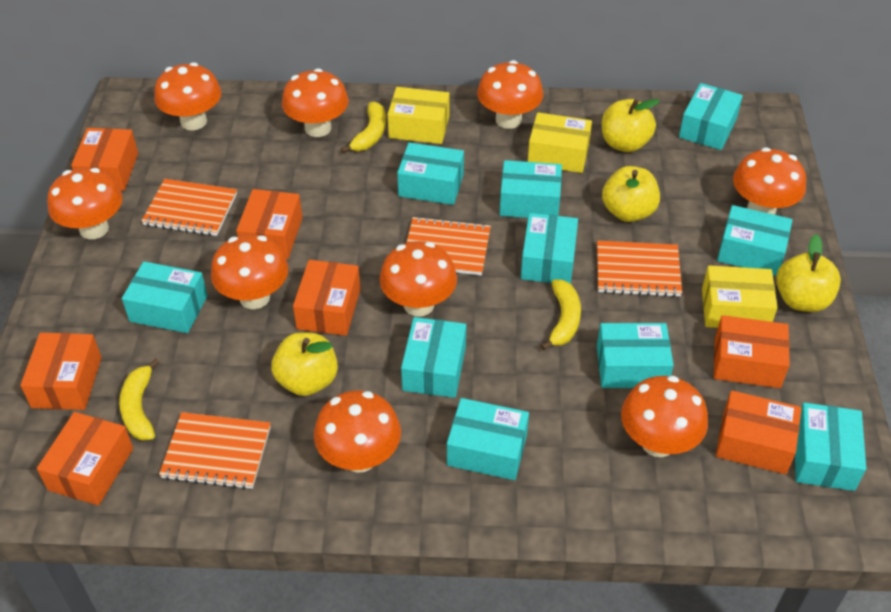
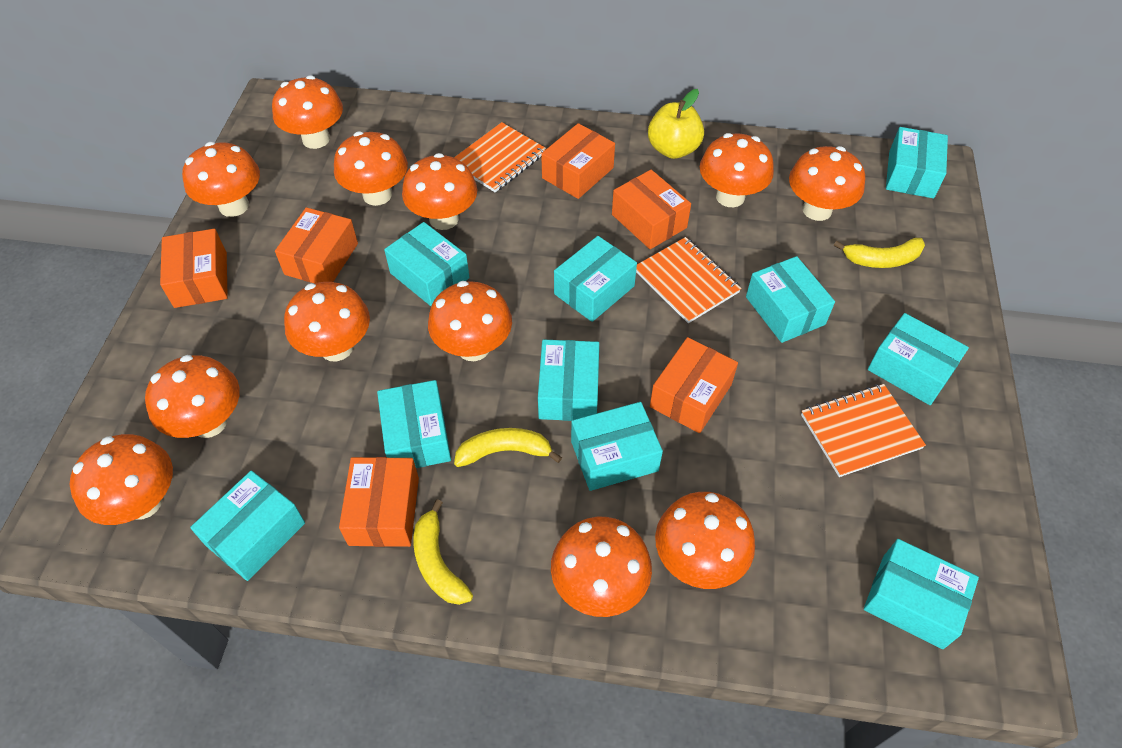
orange box: 7 -> 6
orange mushroom: 9 -> 12
orange notebook: 4 -> 3
yellow apple: 4 -> 1
yellow box: 3 -> 0

